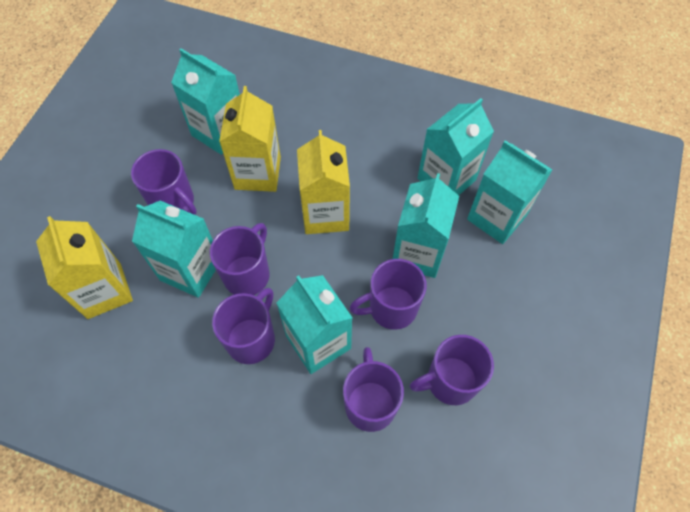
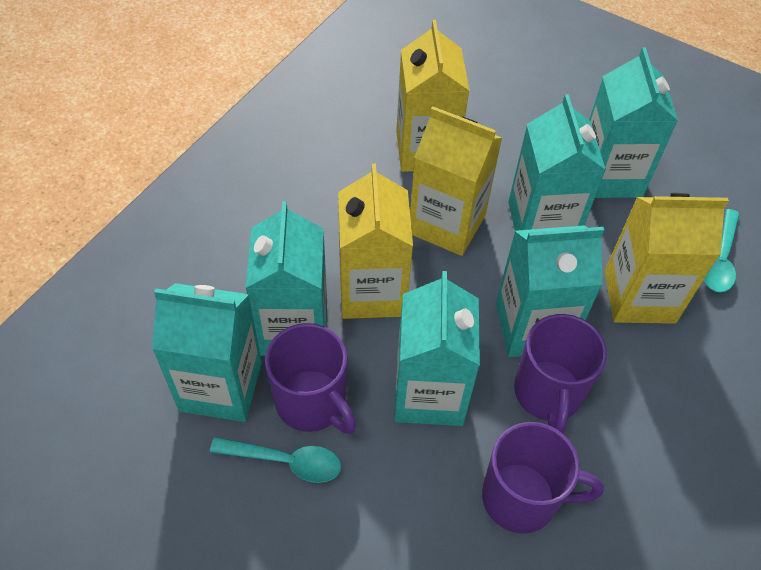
purple mug: 6 -> 3
turquoise spoon: 0 -> 2
yellow carton: 3 -> 4

